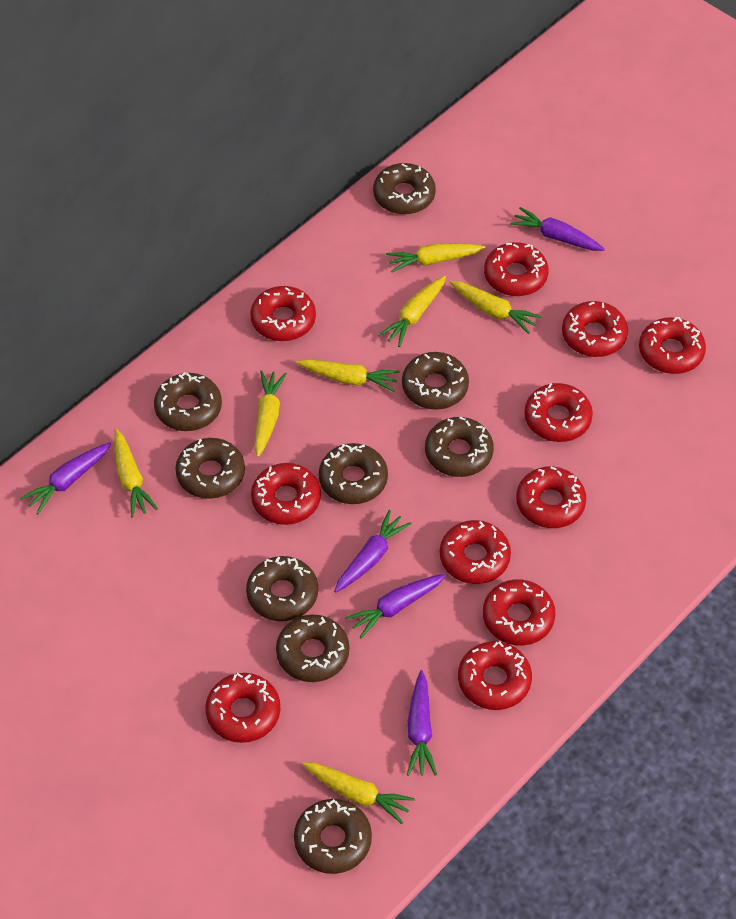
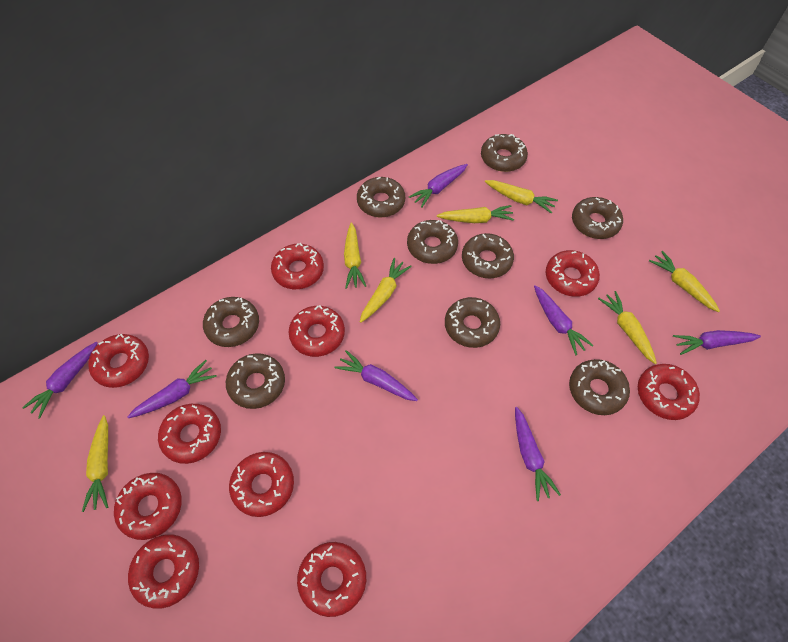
purple carrot: 5 -> 7
red donut: 11 -> 10

